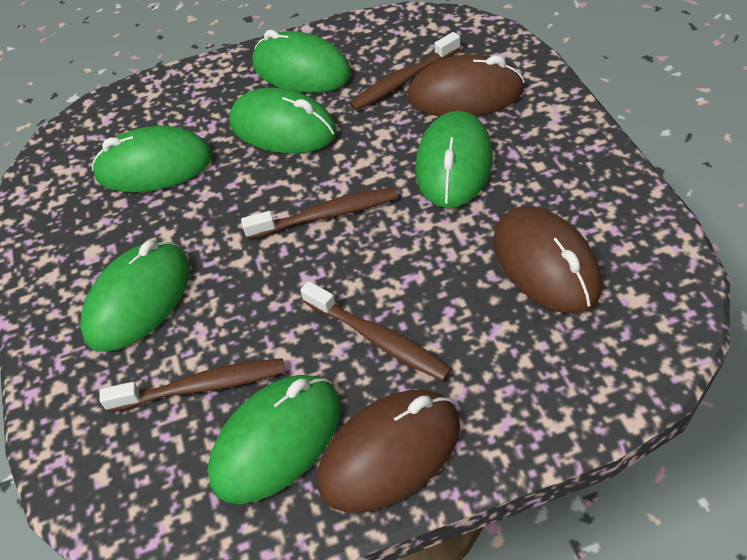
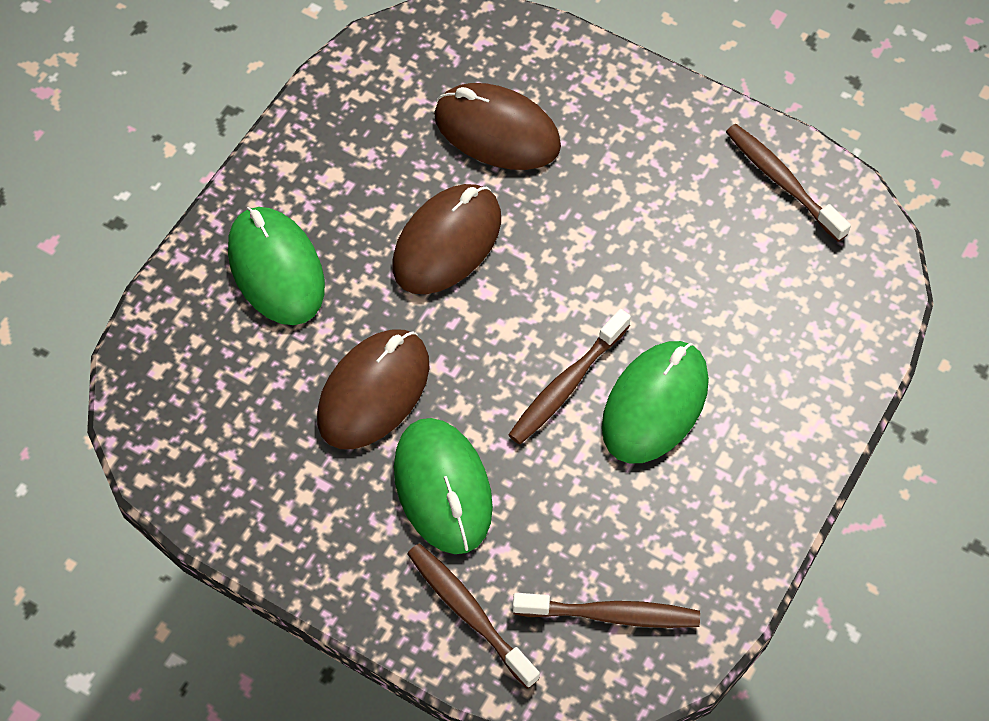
green mouse: 6 -> 3

